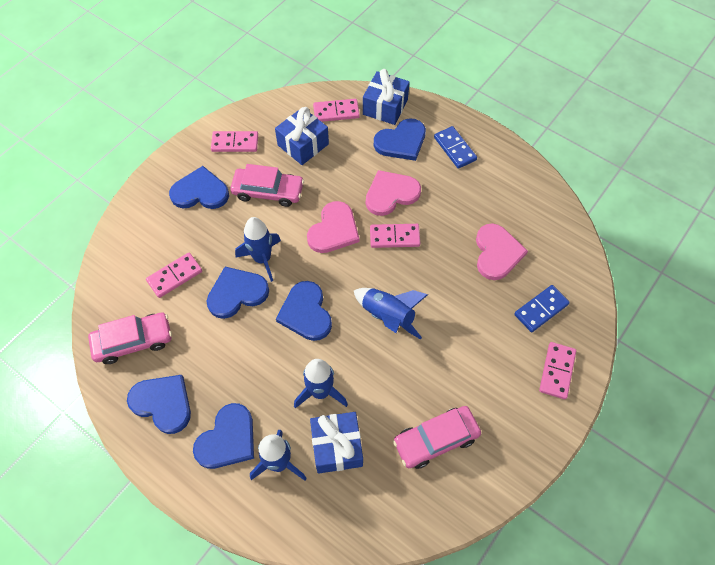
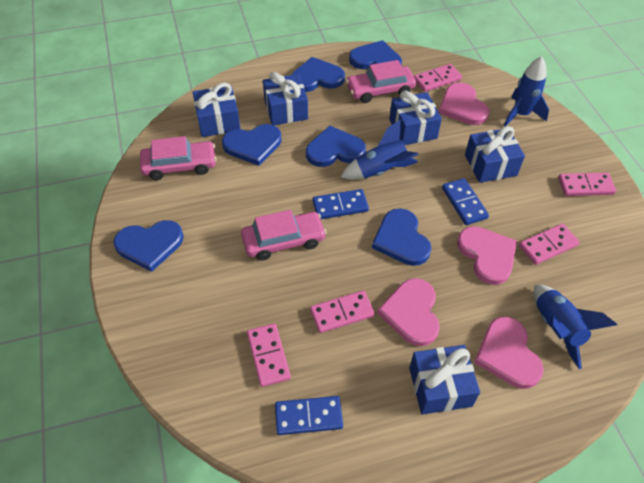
blue domino: 2 -> 3
blue gift: 3 -> 5
blue rocket: 4 -> 3
pink heart: 3 -> 4

